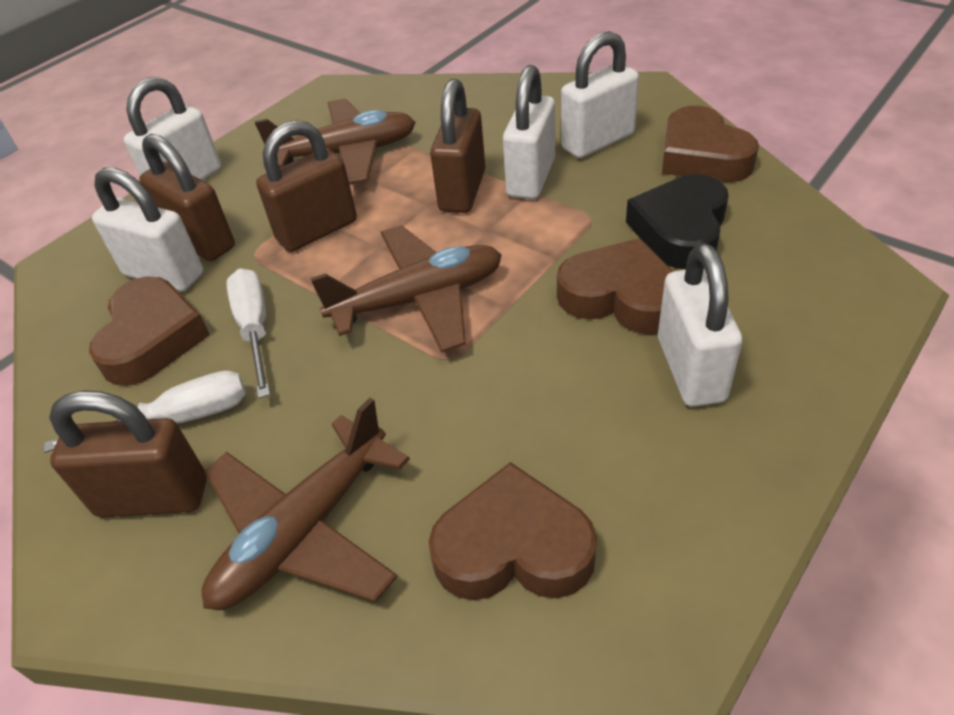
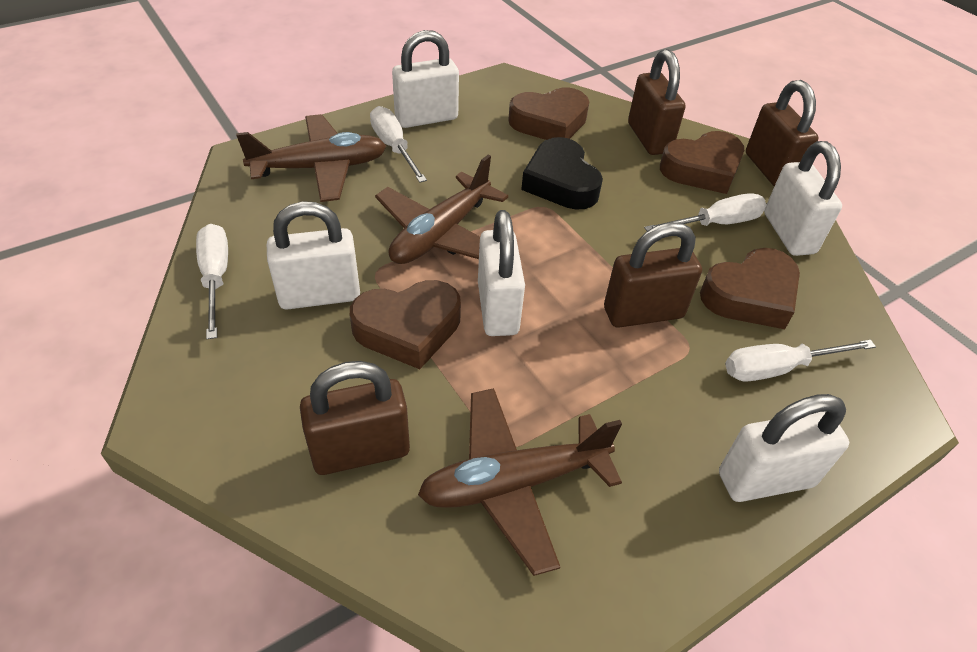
white screwdriver: 2 -> 4

